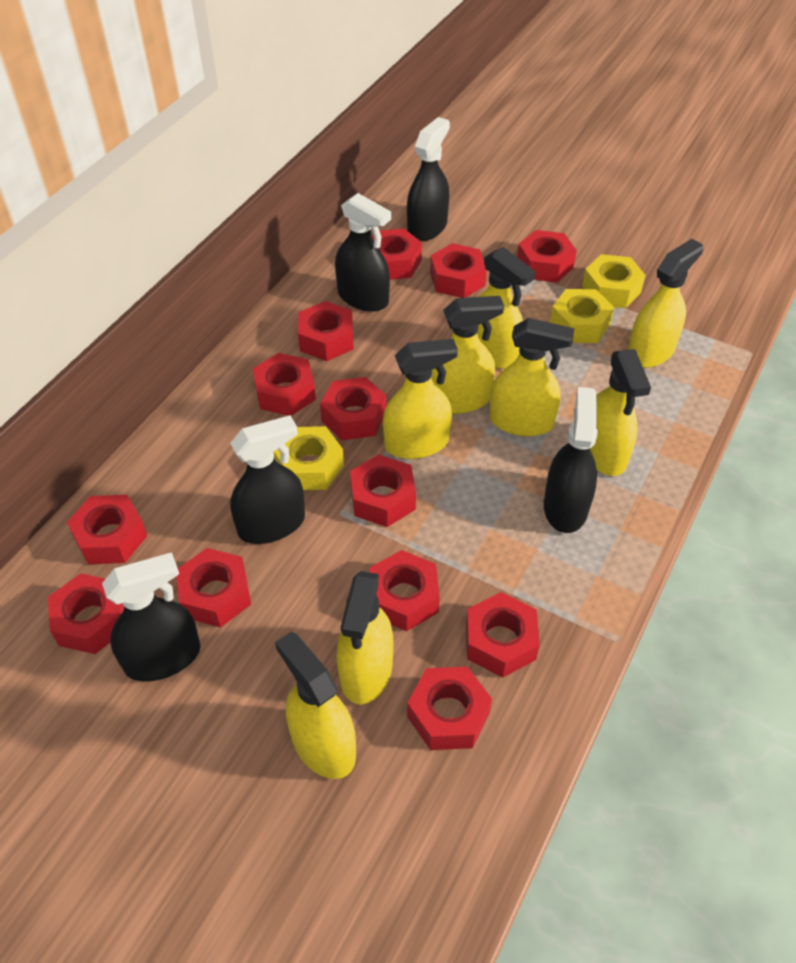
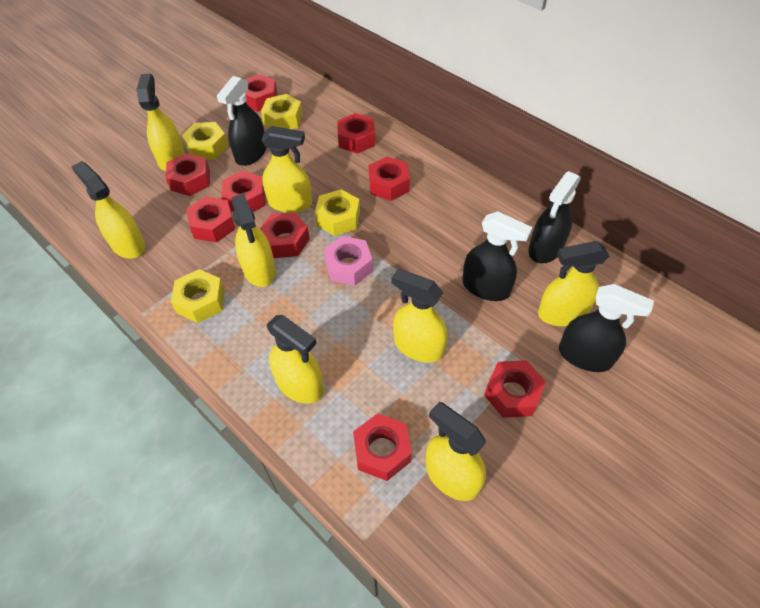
black spray bottle: 5 -> 4
pink nut: 0 -> 1
red nut: 13 -> 9
yellow nut: 3 -> 4

